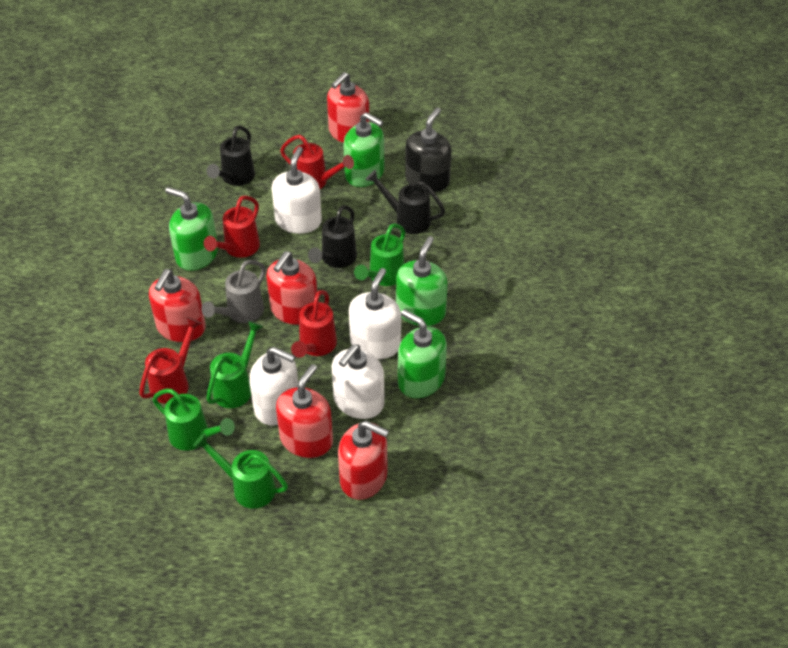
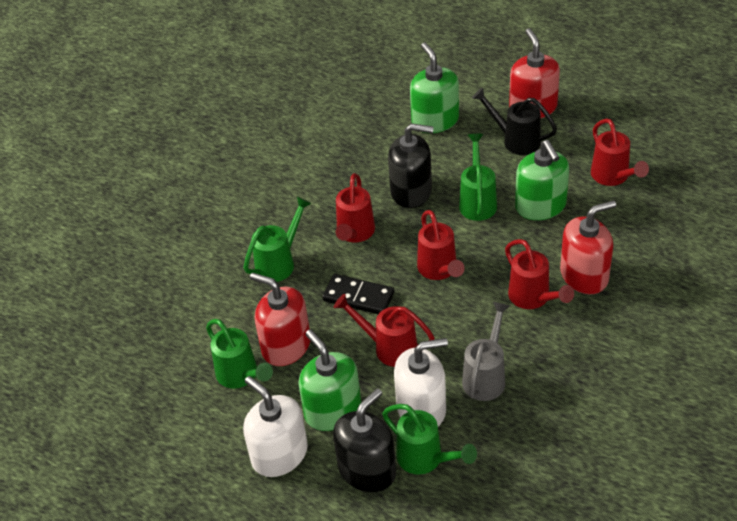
black domino: 0 -> 1
black soap dispenser: 1 -> 2
black watering can: 3 -> 1
green soap dispenser: 4 -> 3
red soap dispenser: 5 -> 3
red watering can: 4 -> 5
white soap dispenser: 4 -> 2

